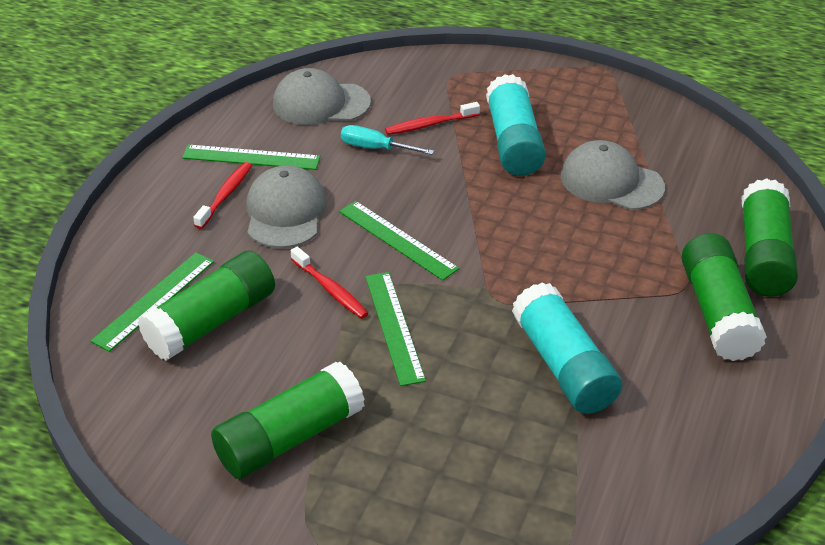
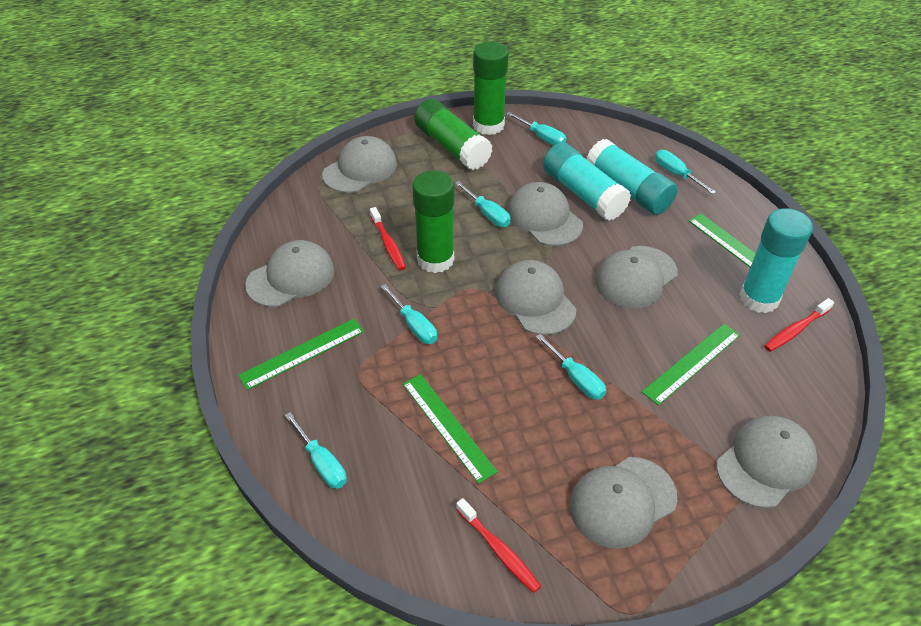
green glue stick: 4 -> 3
grey cap: 3 -> 7
turquoise glue stick: 2 -> 3
turquoise screwdriver: 1 -> 6

